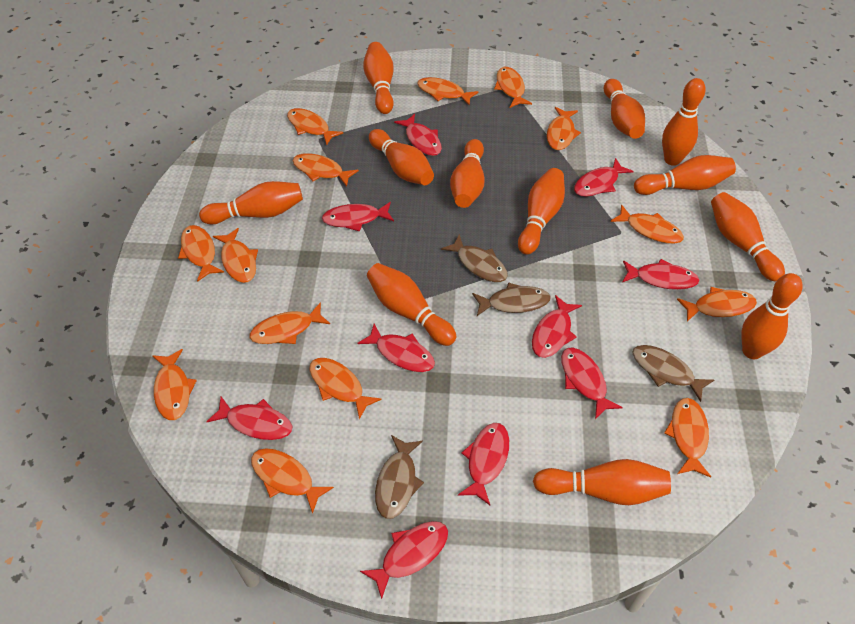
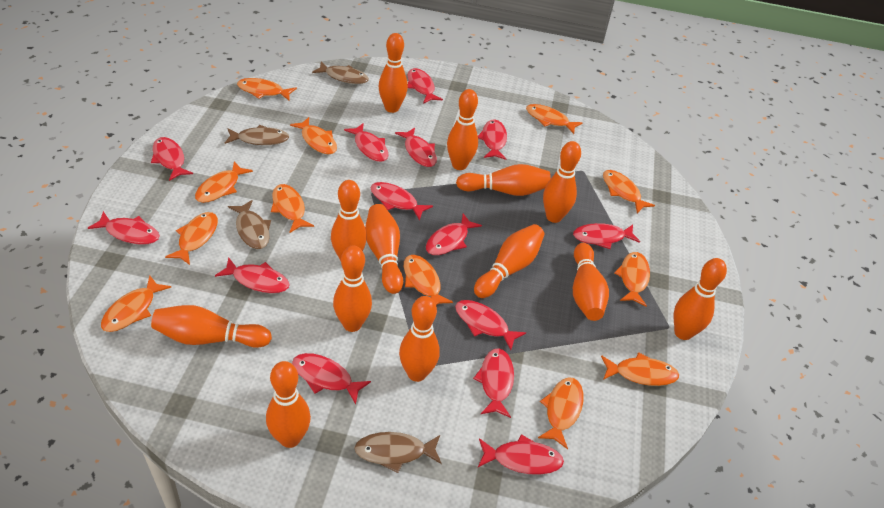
orange bowling pin: 12 -> 13
orange fish: 14 -> 12
red fish: 10 -> 14

